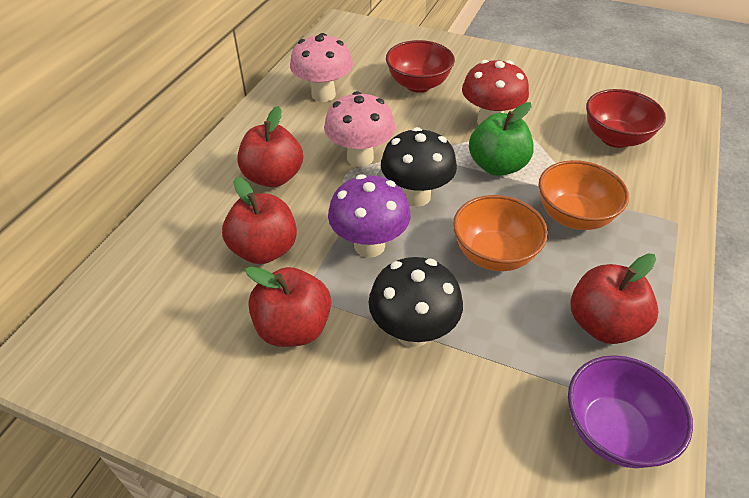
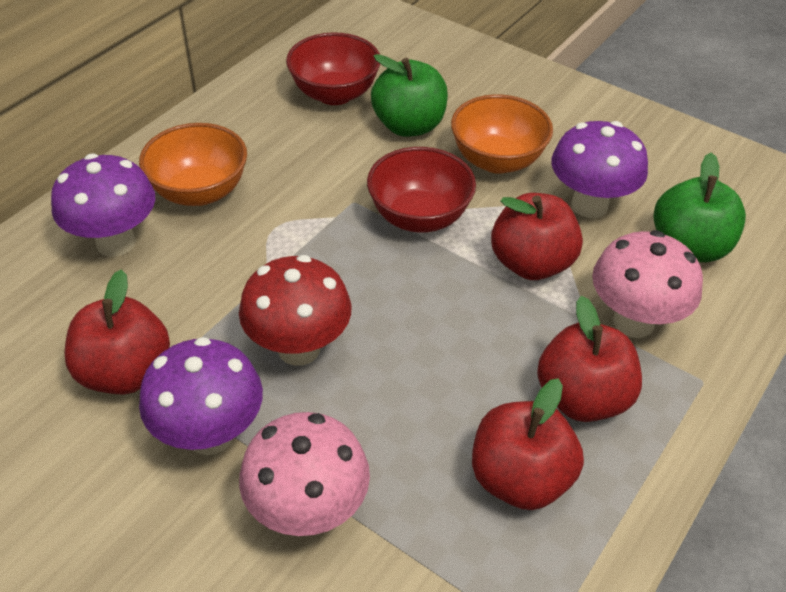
black mushroom: 2 -> 0
green apple: 1 -> 2
purple bowl: 1 -> 0
purple mushroom: 1 -> 3

